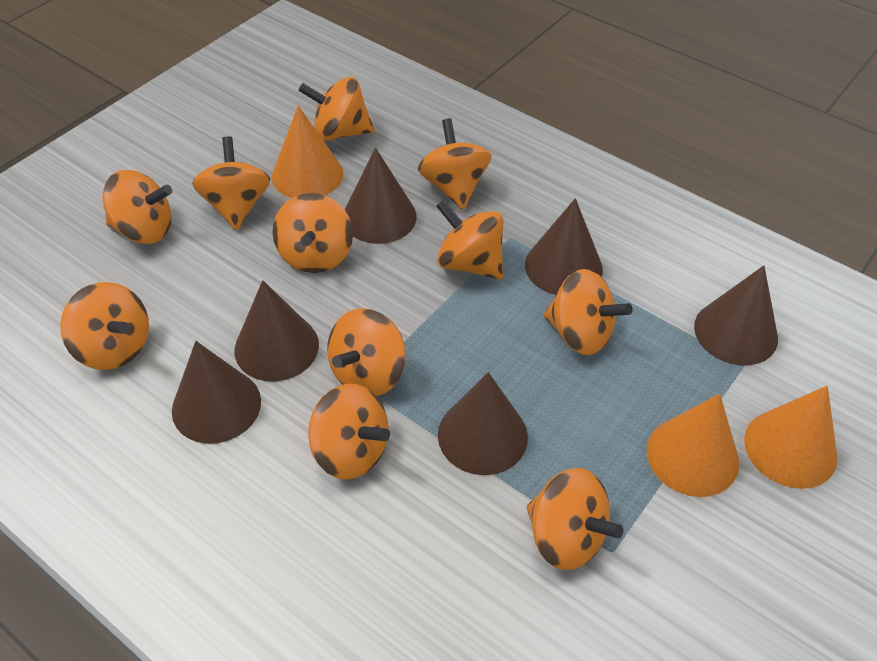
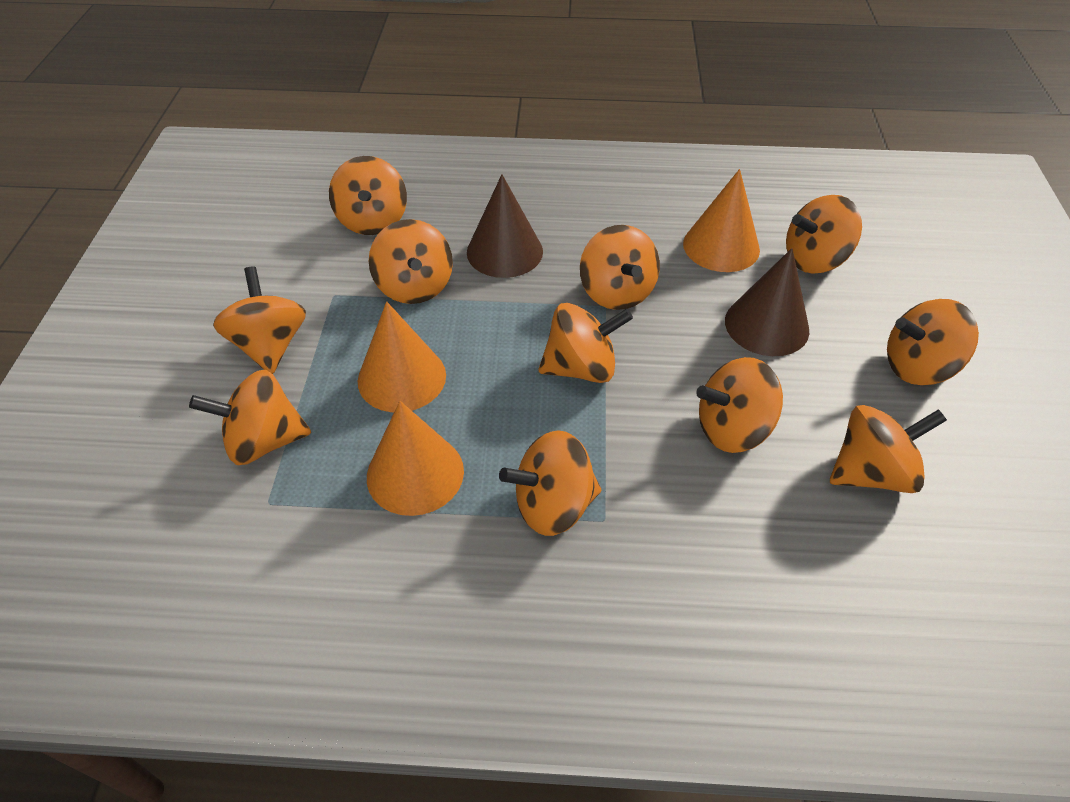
brown cone: 6 -> 2

